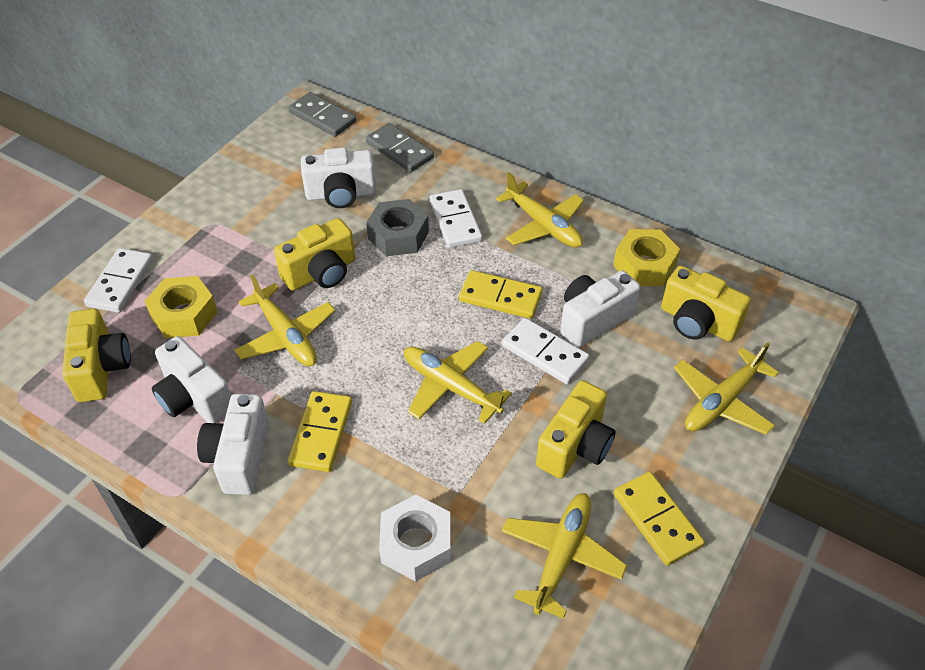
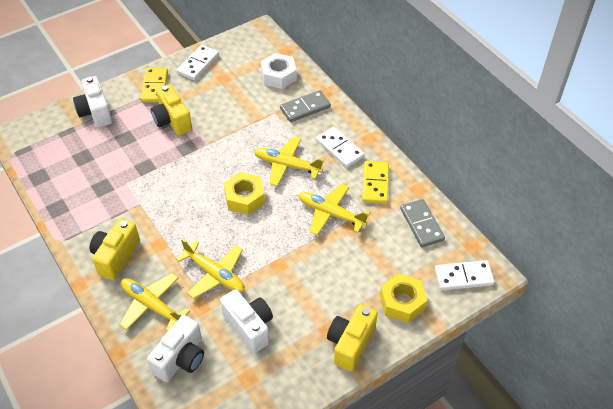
grey nut: 1 -> 0
white camera: 4 -> 3
yellow camera: 4 -> 3
yellow domino: 3 -> 2
yellow plane: 5 -> 4

